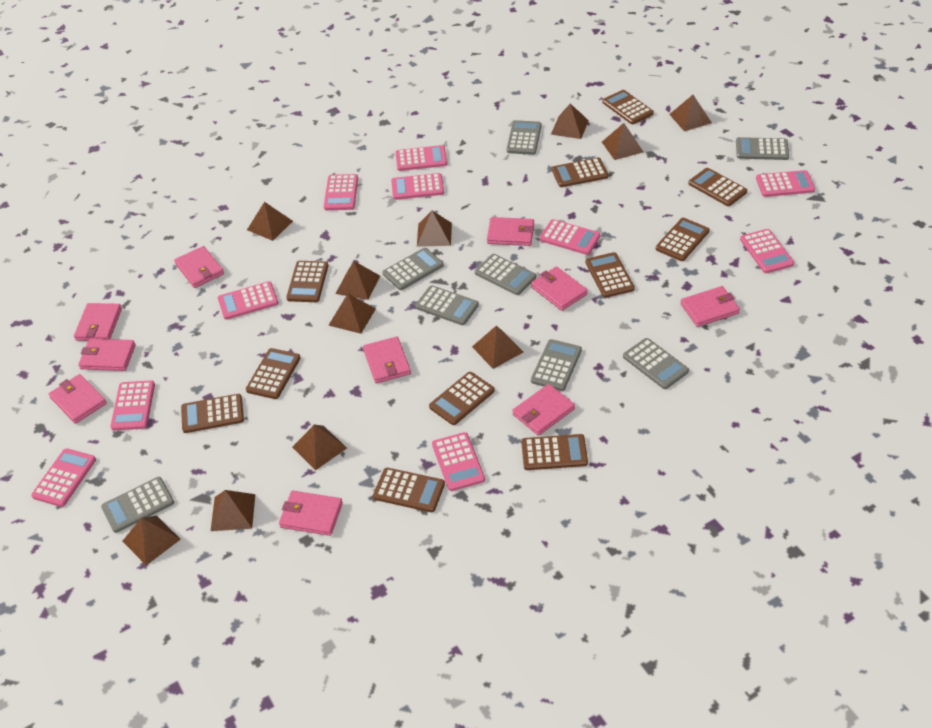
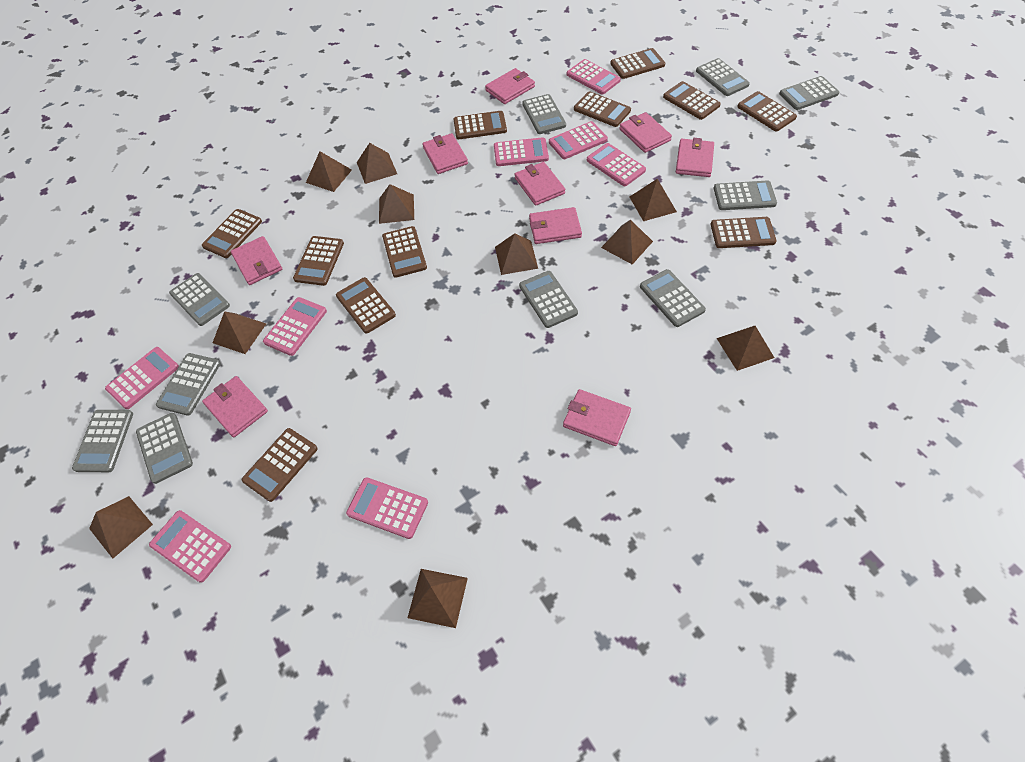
brown pyramid: 11 -> 10
grey calculator: 8 -> 10
pink calculator: 10 -> 8
pink wallet: 10 -> 9

